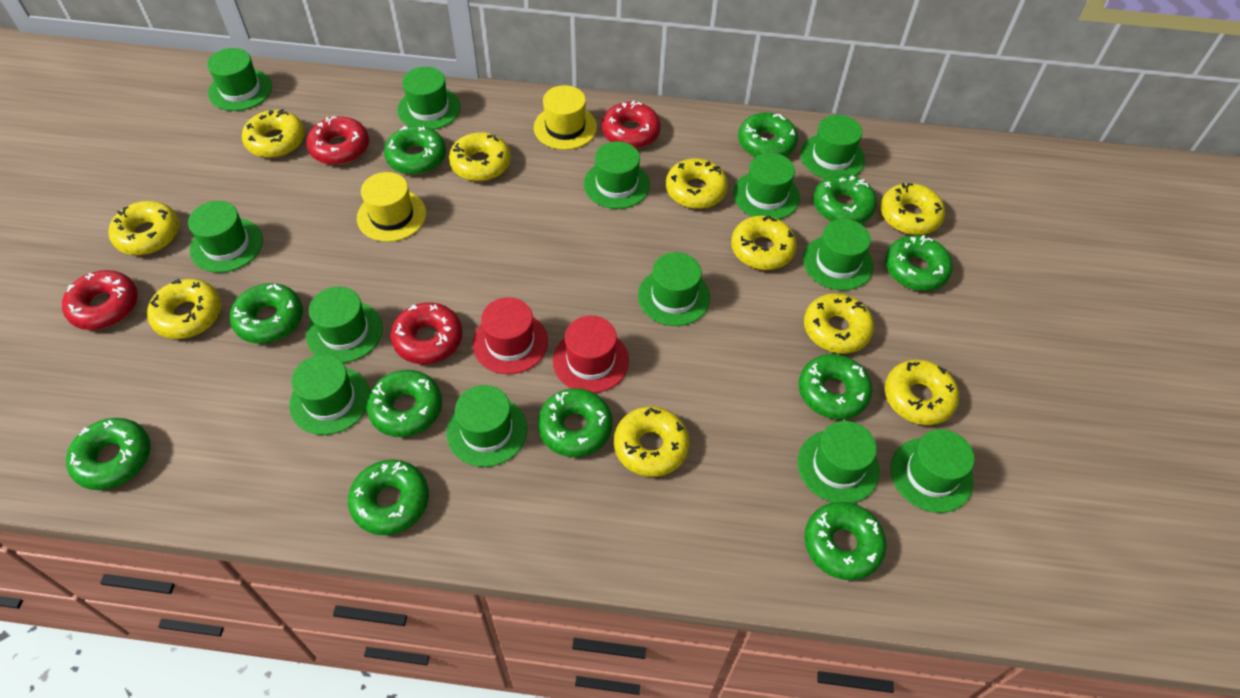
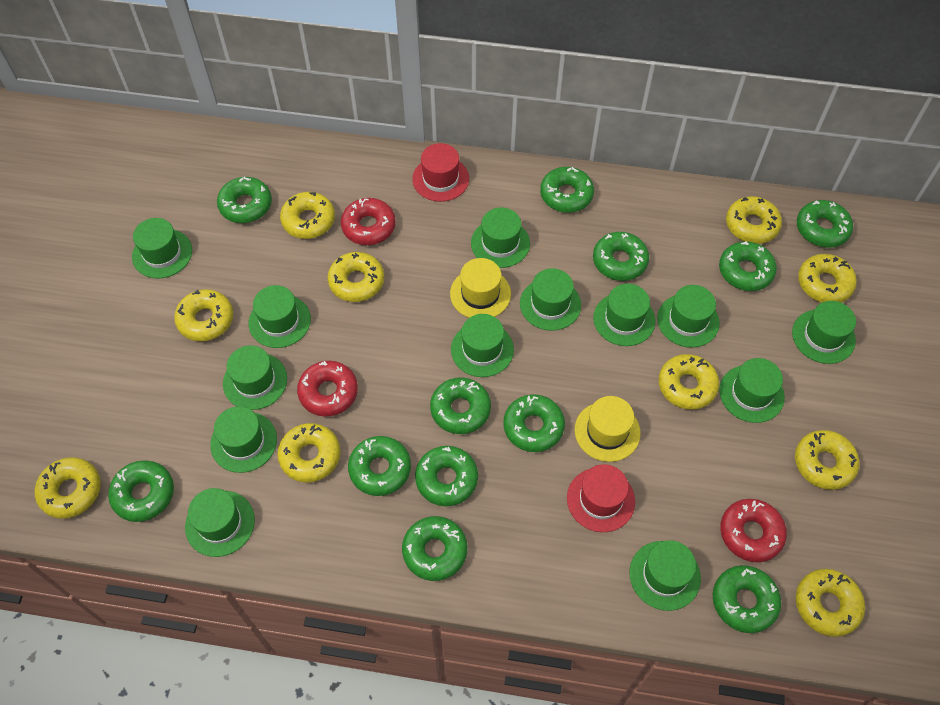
green donut: 11 -> 12
red donut: 4 -> 3

